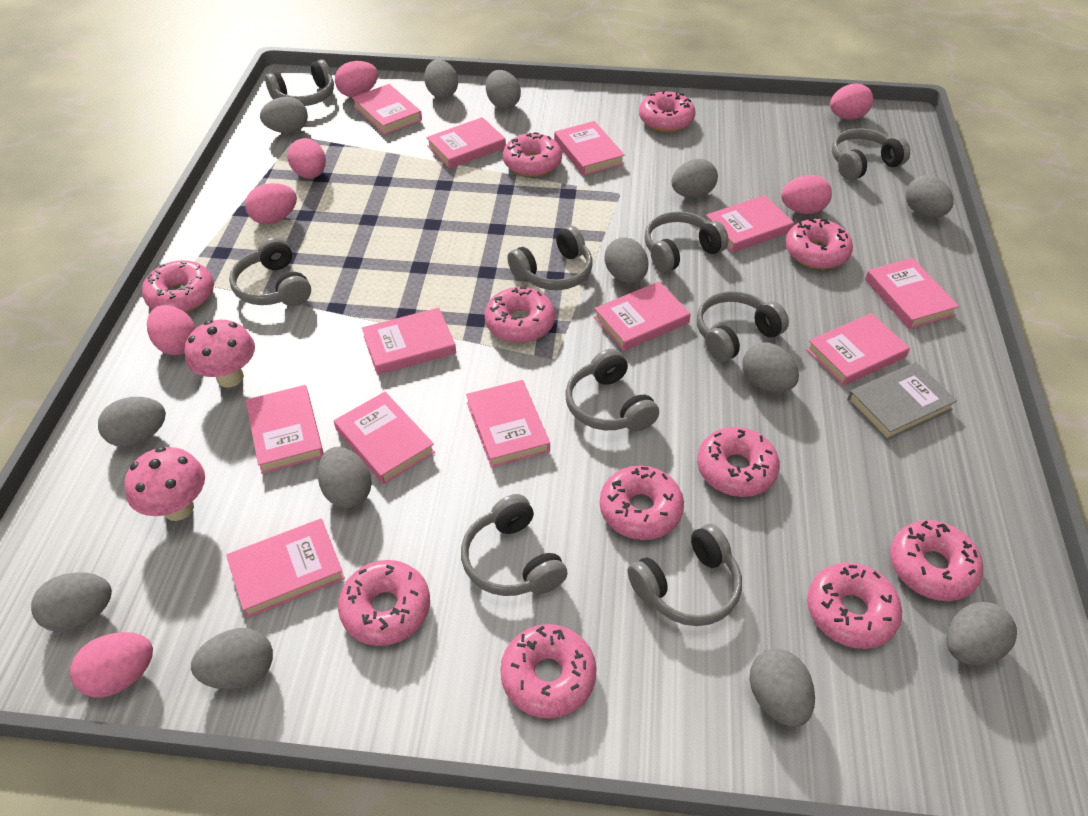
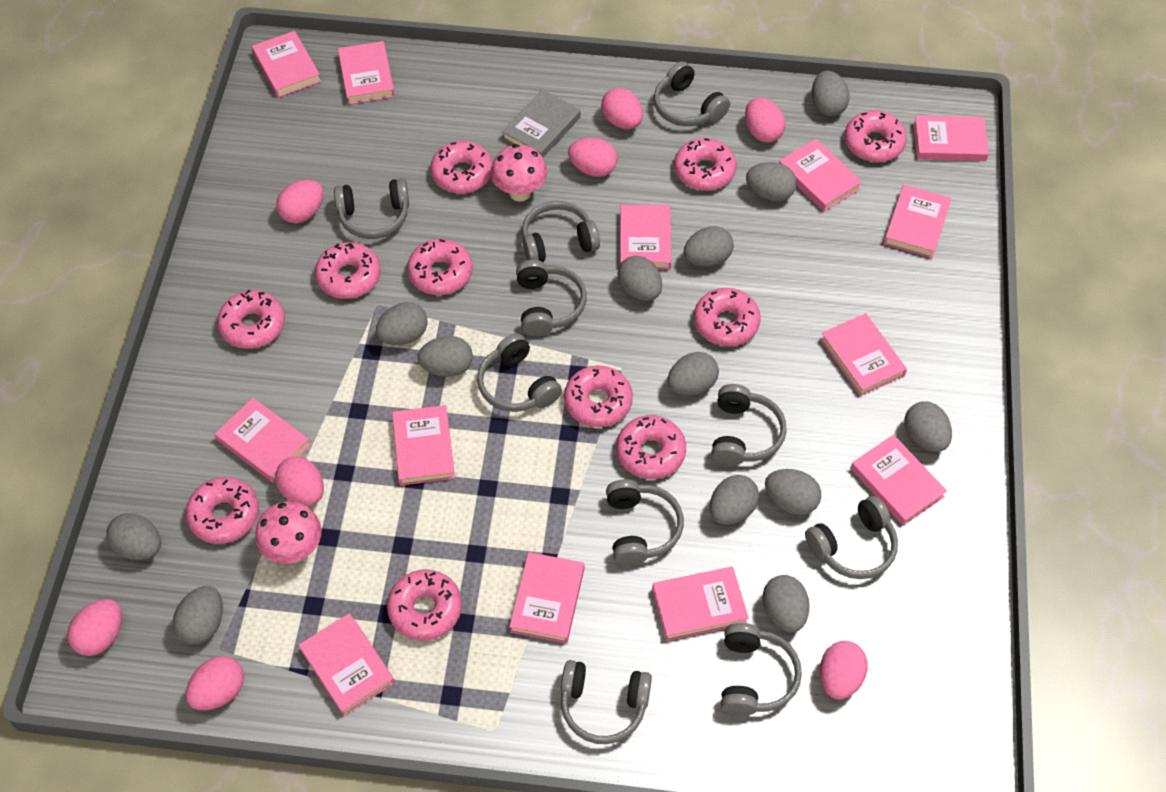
grey headphones: 9 -> 10
pink book: 12 -> 13
pink egg: 7 -> 8

